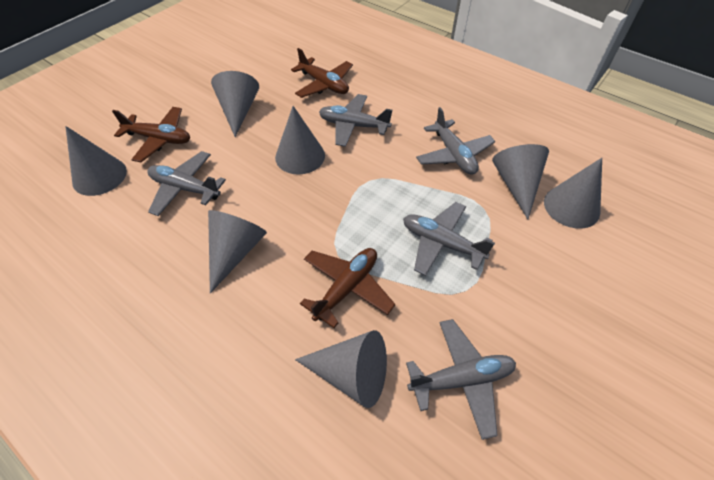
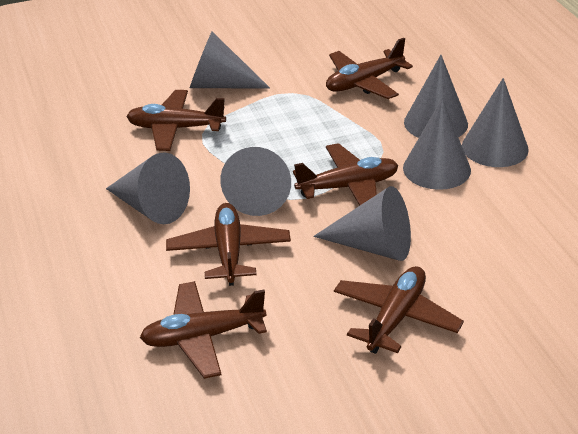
brown plane: 3 -> 6
grey plane: 5 -> 0

